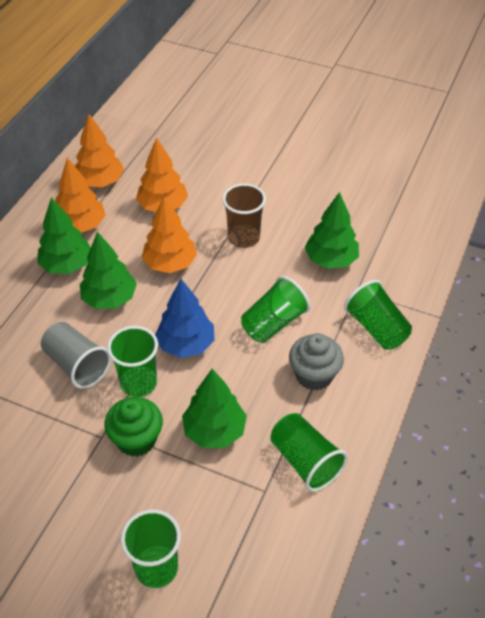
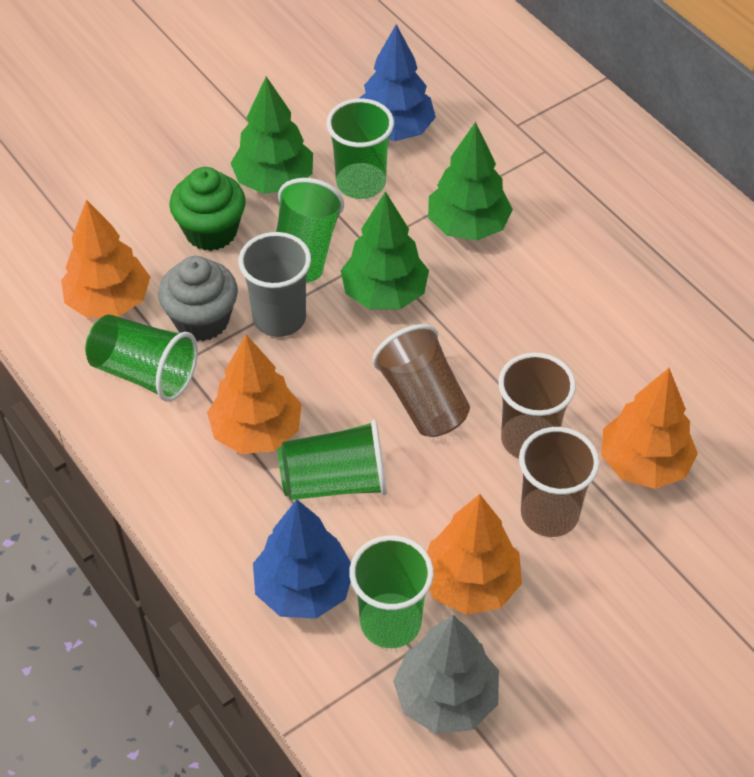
blue tree: 1 -> 2
brown cup: 1 -> 3
green tree: 4 -> 3
grey tree: 0 -> 1

